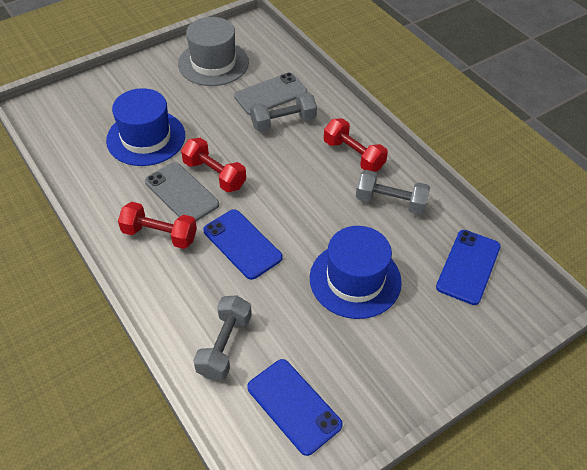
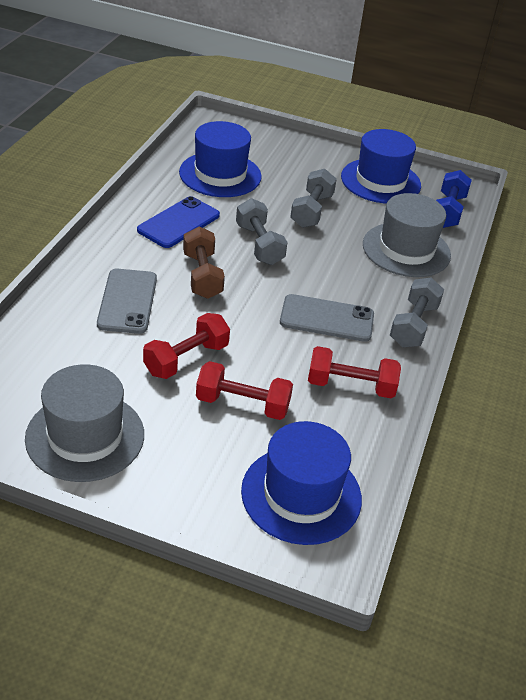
blue dumbbell: 0 -> 1
blue hat: 2 -> 3
blue phone: 3 -> 1
brown dumbbell: 0 -> 1
grey hat: 1 -> 2

